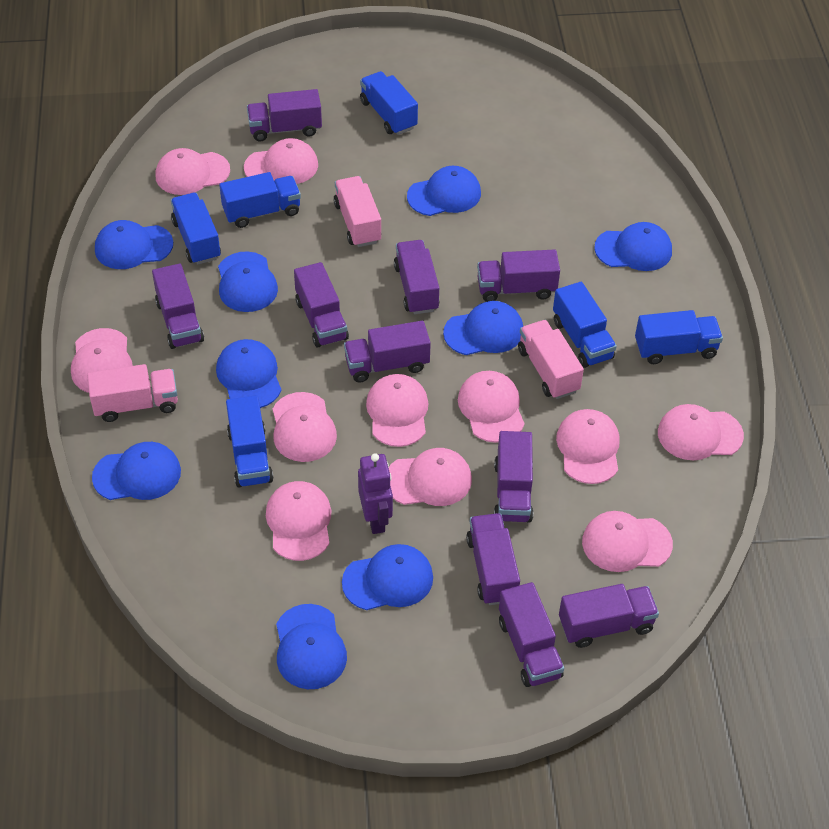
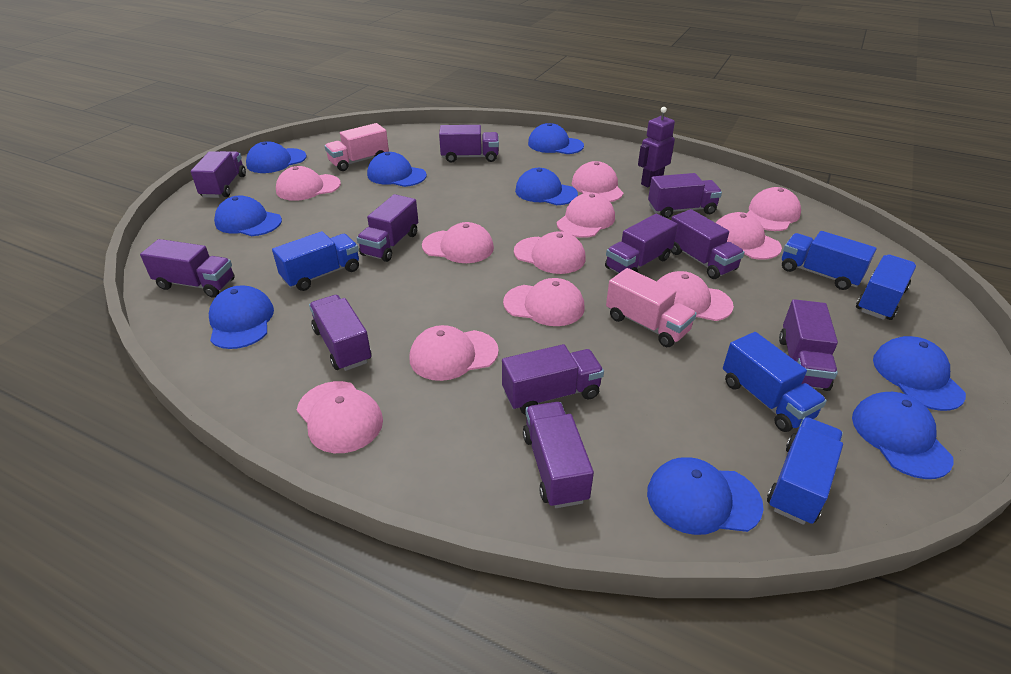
blue truck: 6 -> 5
pink truck: 3 -> 2
purple truck: 10 -> 11

